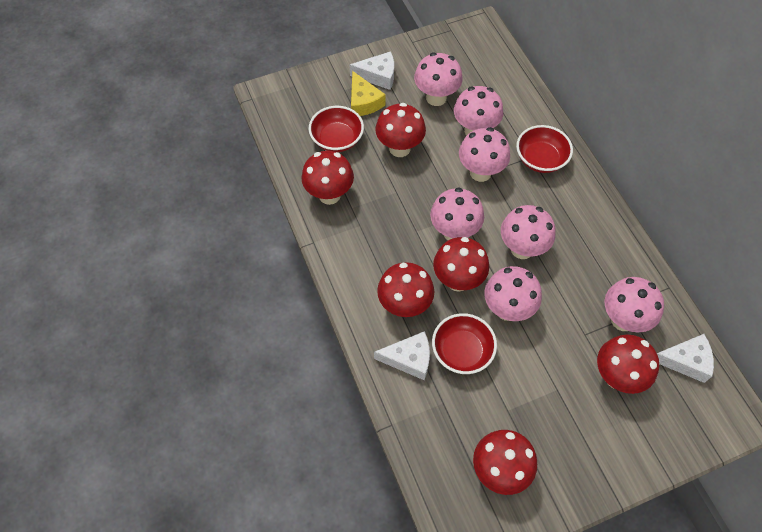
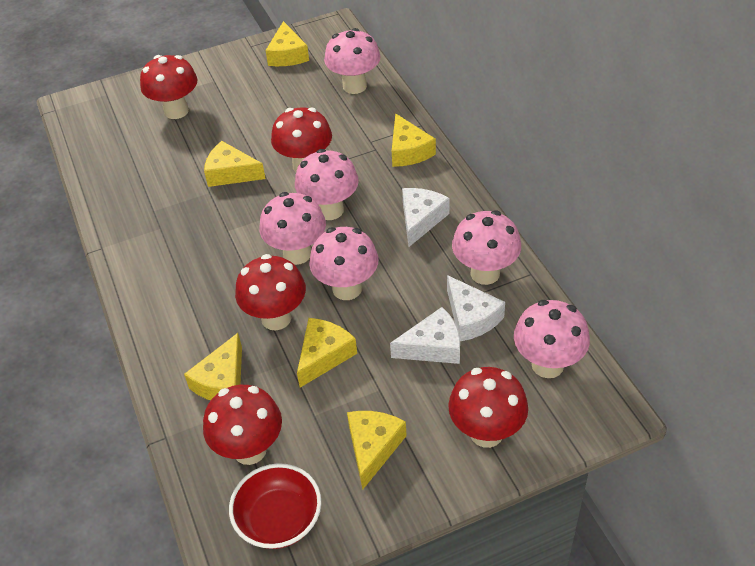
pink mushroom: 7 -> 6
red bowl: 3 -> 1
red mushroom: 6 -> 5
yellow cheese: 1 -> 6

